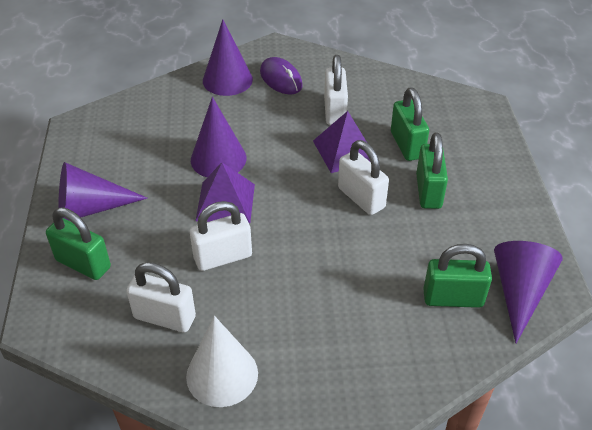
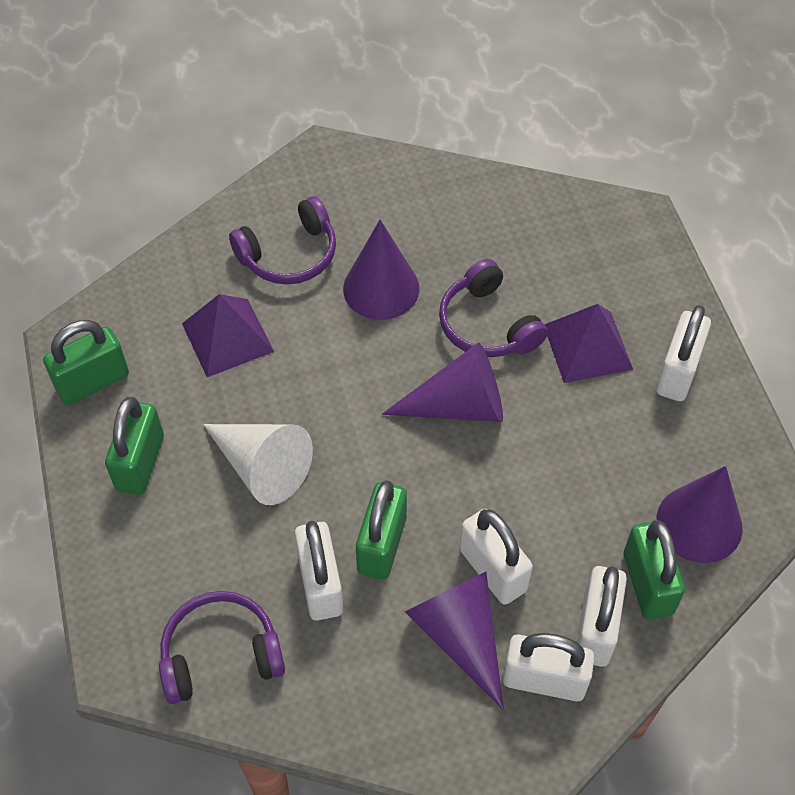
purple headphones: 0 -> 3
purple mouse: 1 -> 0
white padlock: 4 -> 5

